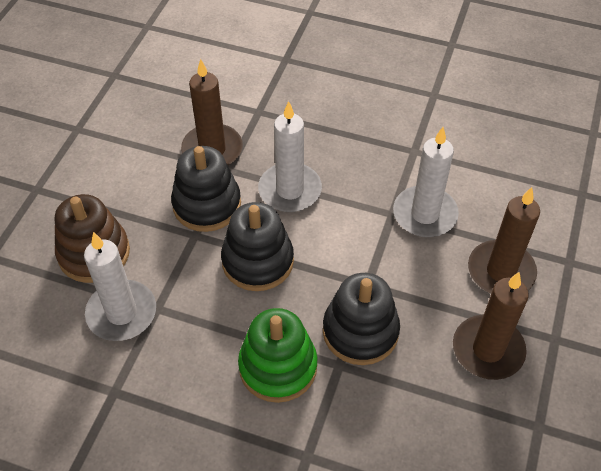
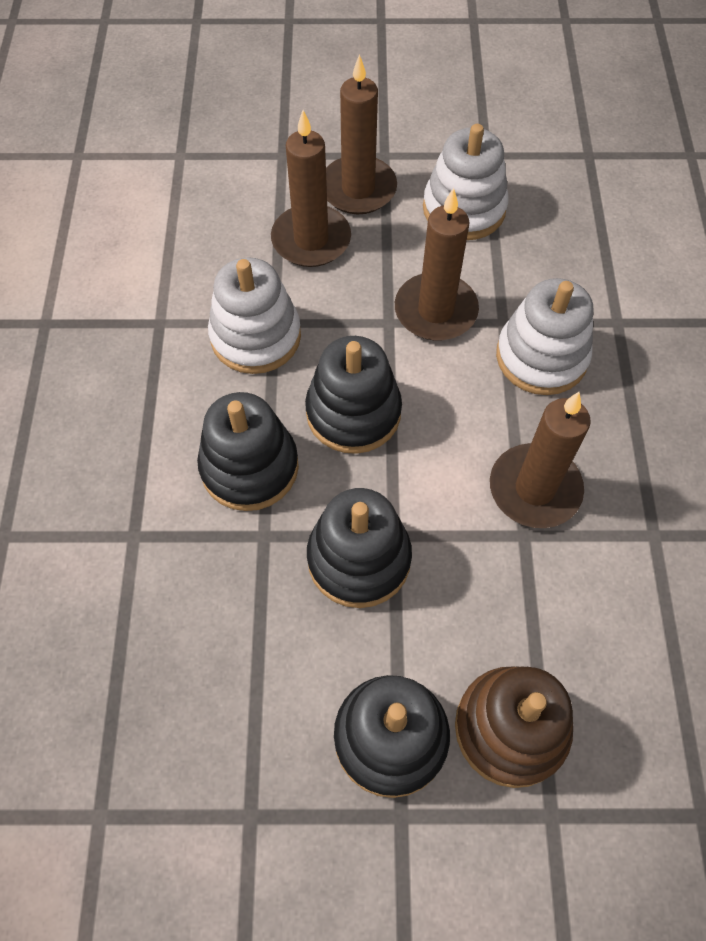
black stacking toy: 3 -> 4
brown candle: 3 -> 4
green stacking toy: 1 -> 0
white candle: 3 -> 0
white stacking toy: 0 -> 3

